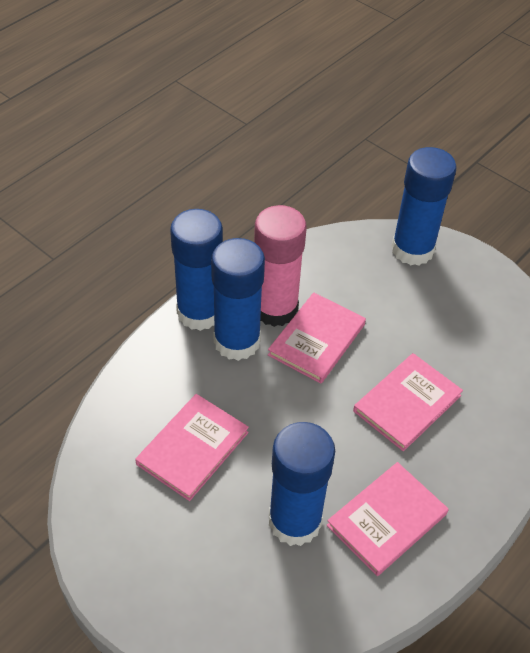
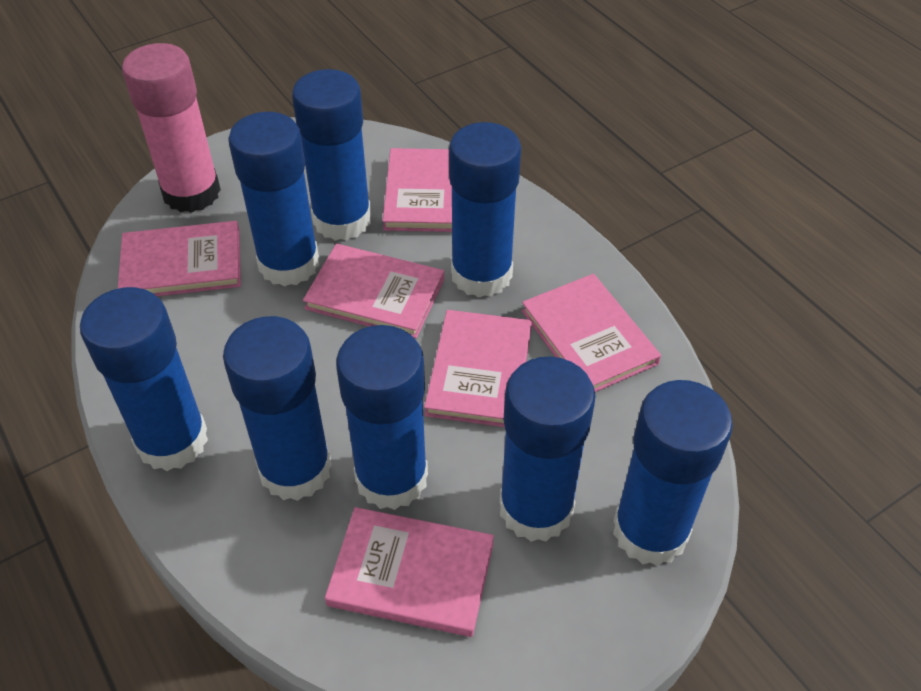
blue glue stick: 4 -> 8
pink book: 4 -> 6

